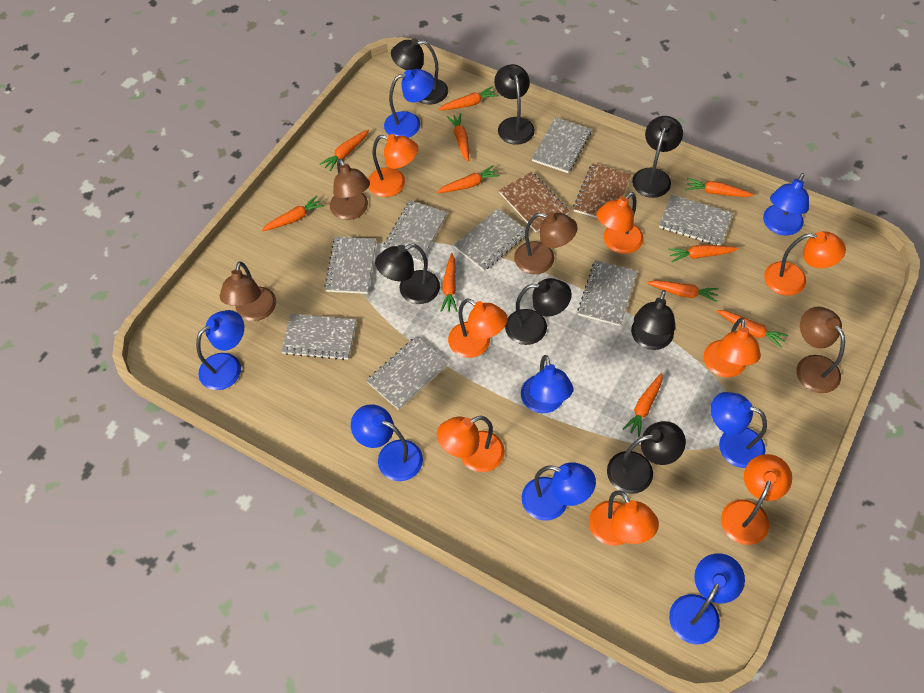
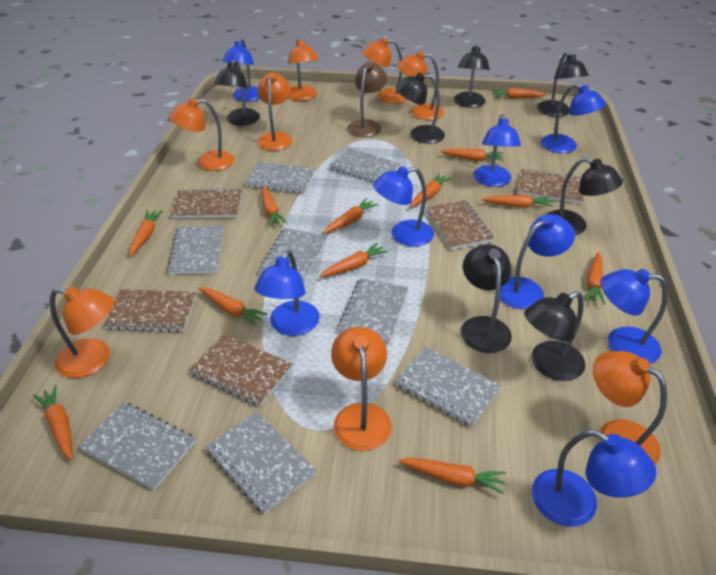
brown lamp: 4 -> 1
brown notebook: 2 -> 5
orange carrot: 11 -> 12

